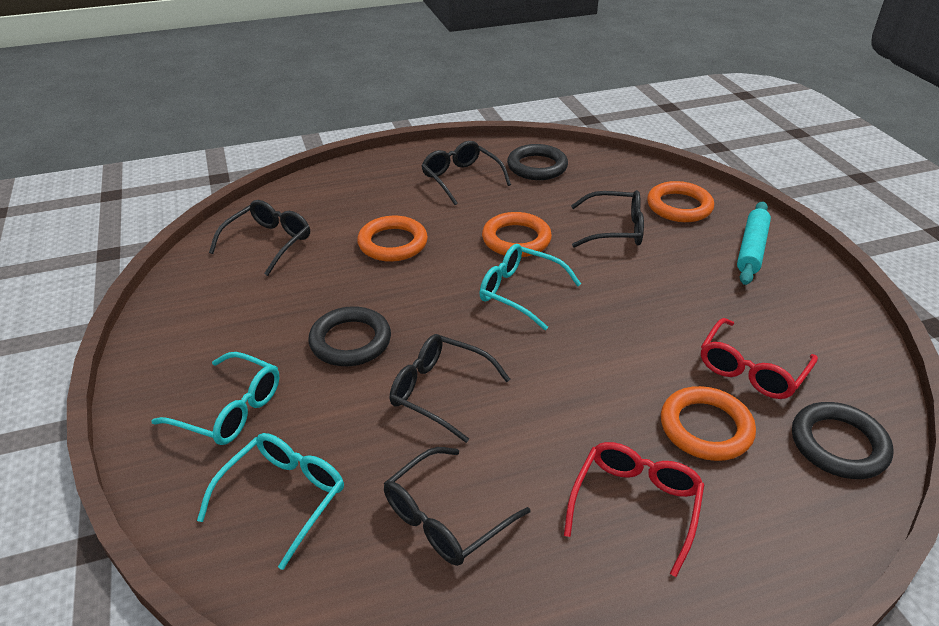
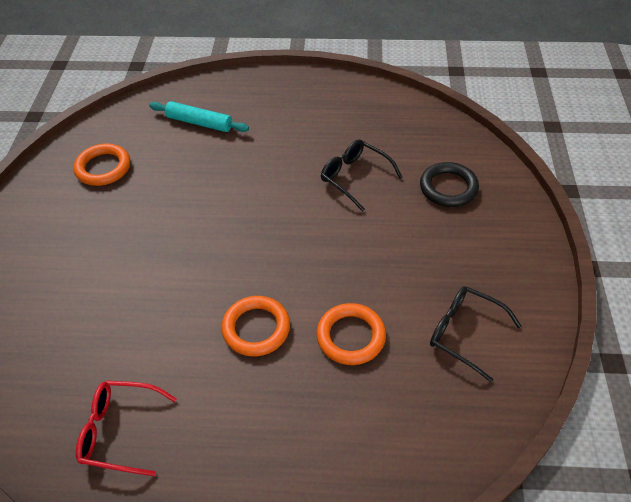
black glasses: 5 -> 2
black ring: 3 -> 1
orange ring: 4 -> 3
red glasses: 2 -> 1
turquoise glasses: 3 -> 0

